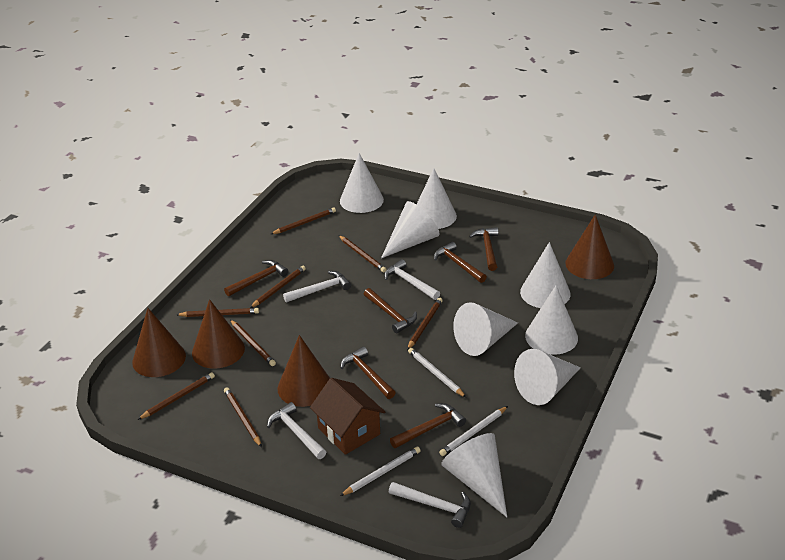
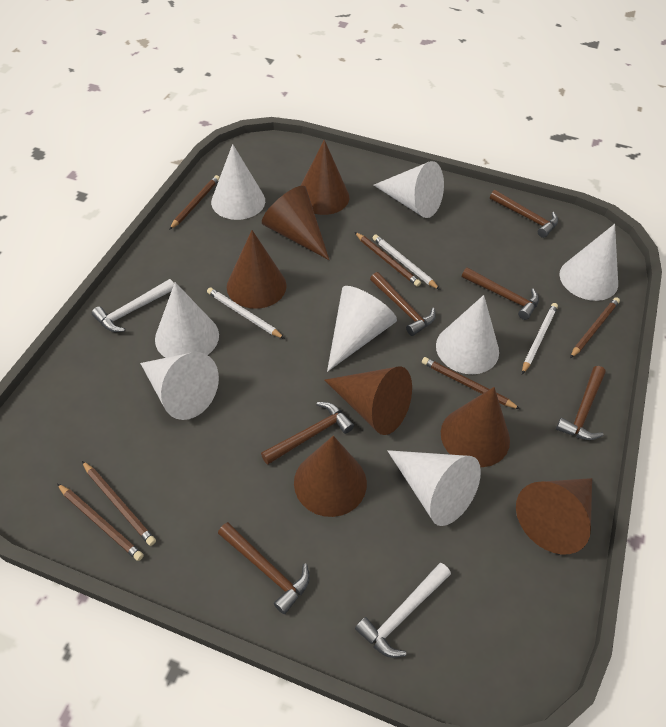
brown cone: 4 -> 7
brown house: 1 -> 0
brown pencil: 8 -> 6
white hammer: 4 -> 2

